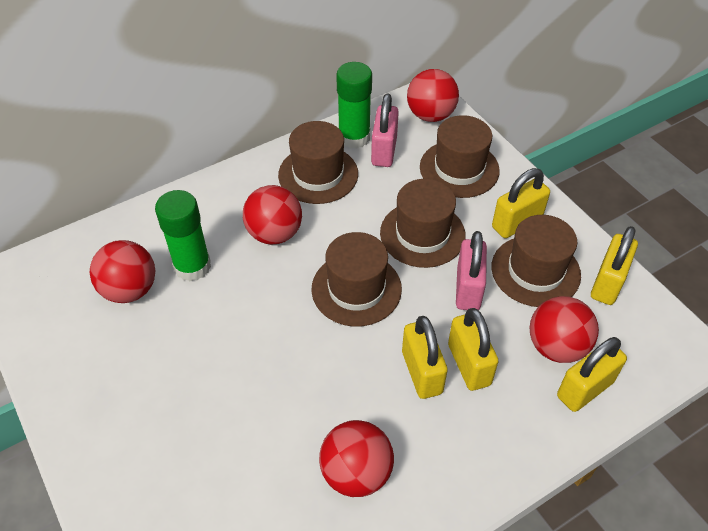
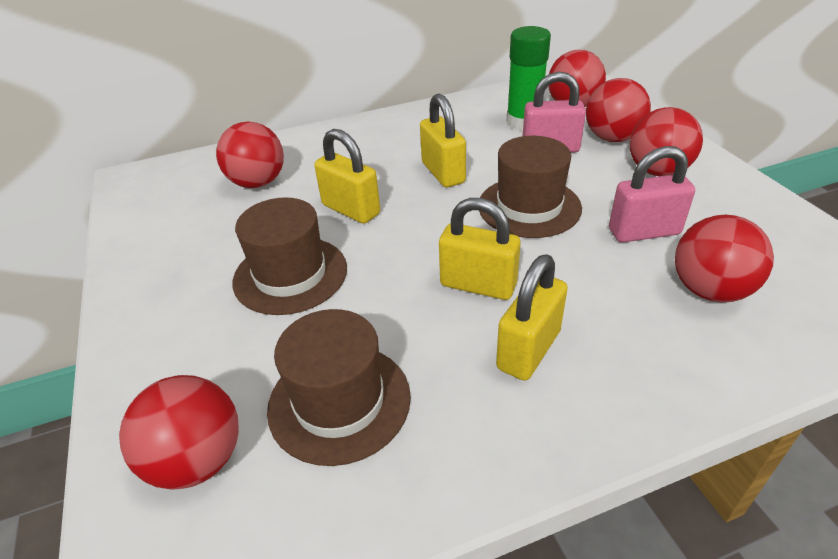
brown hat: 5 -> 3
green glue stick: 2 -> 1
red ball: 5 -> 6
yellow padlock: 5 -> 4

